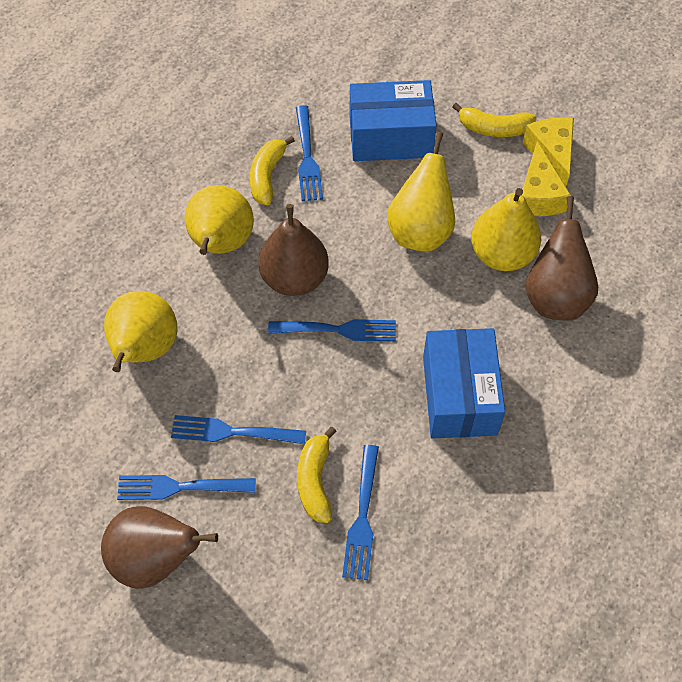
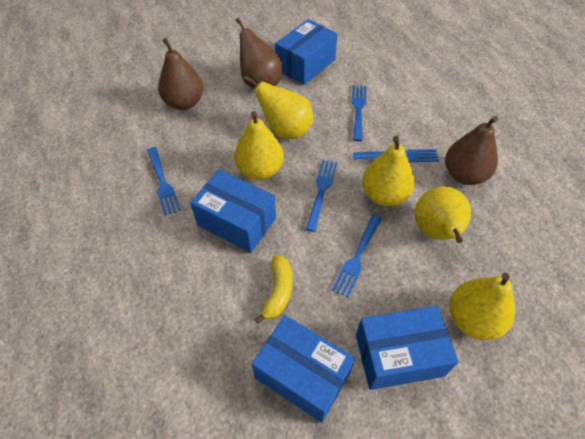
blue box: 2 -> 4
yellow banana: 3 -> 1
yellow cheese: 2 -> 0
yellow pear: 4 -> 5

